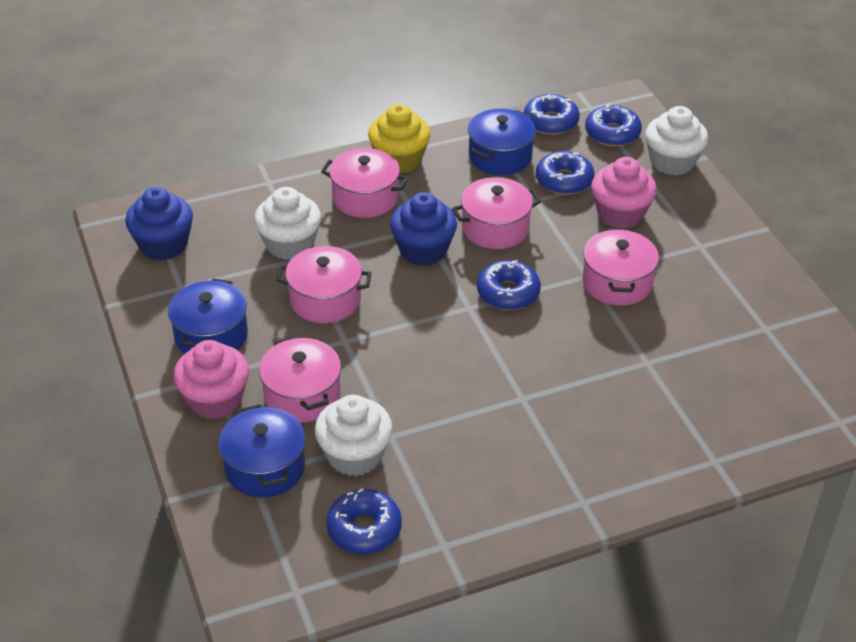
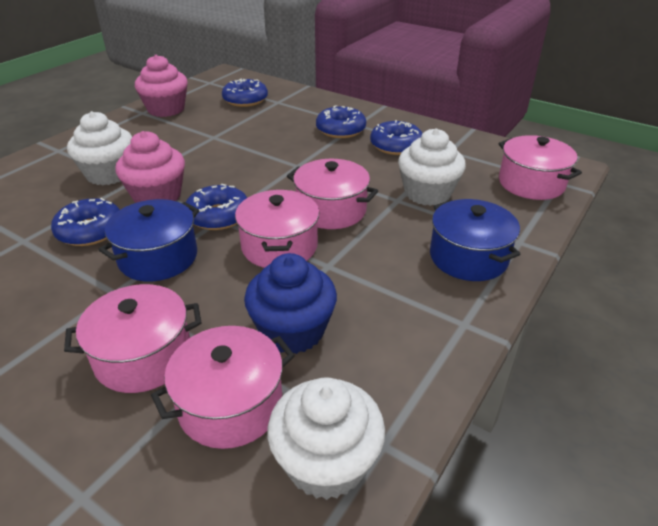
blue cupcake: 2 -> 1
blue pot: 3 -> 2
yellow cupcake: 1 -> 0

